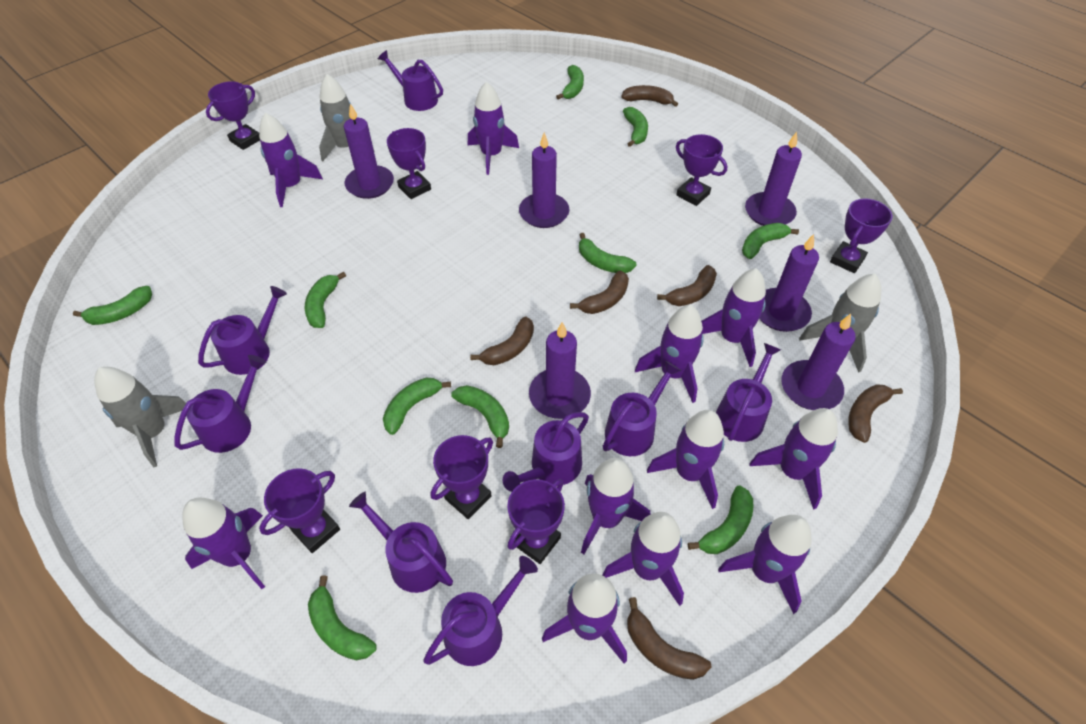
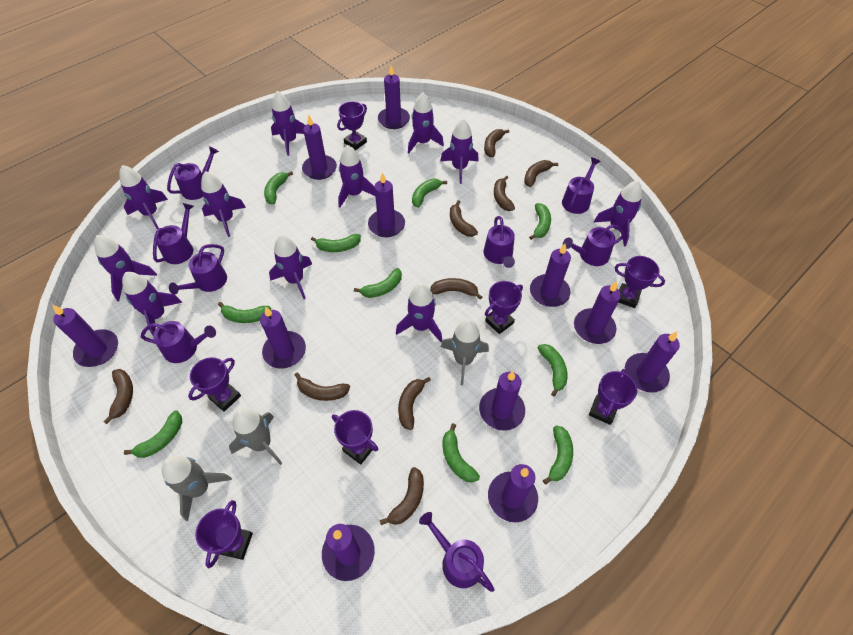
brown banana: 6 -> 9
purple candle: 6 -> 11

